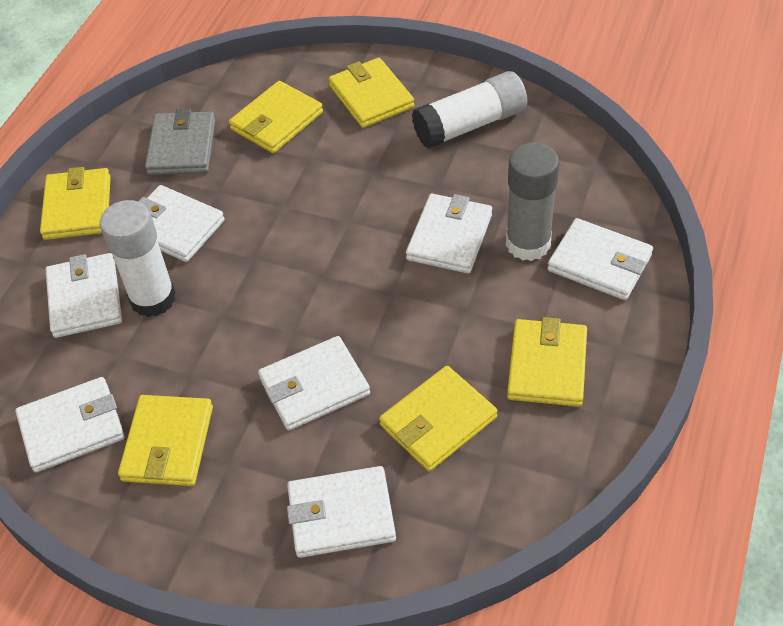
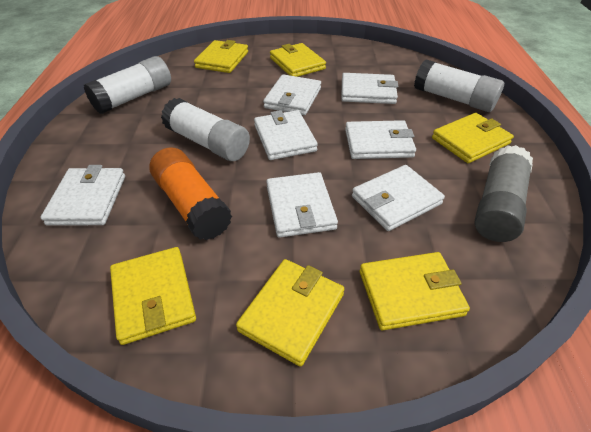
grey wallet: 1 -> 0
orange glue stick: 0 -> 1
white glue stick: 2 -> 3

